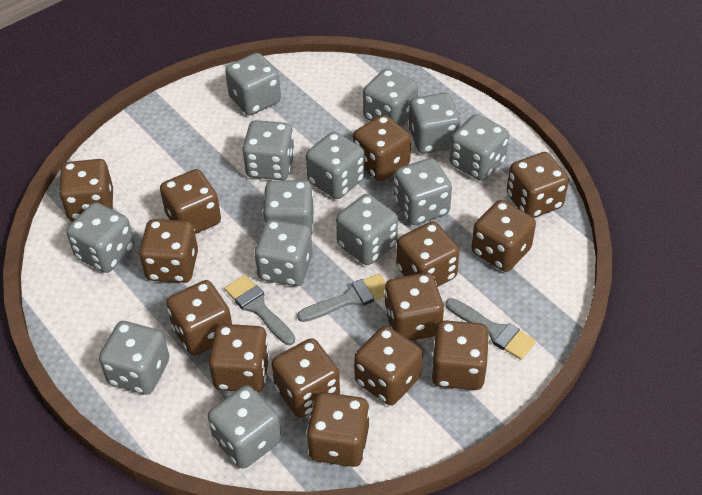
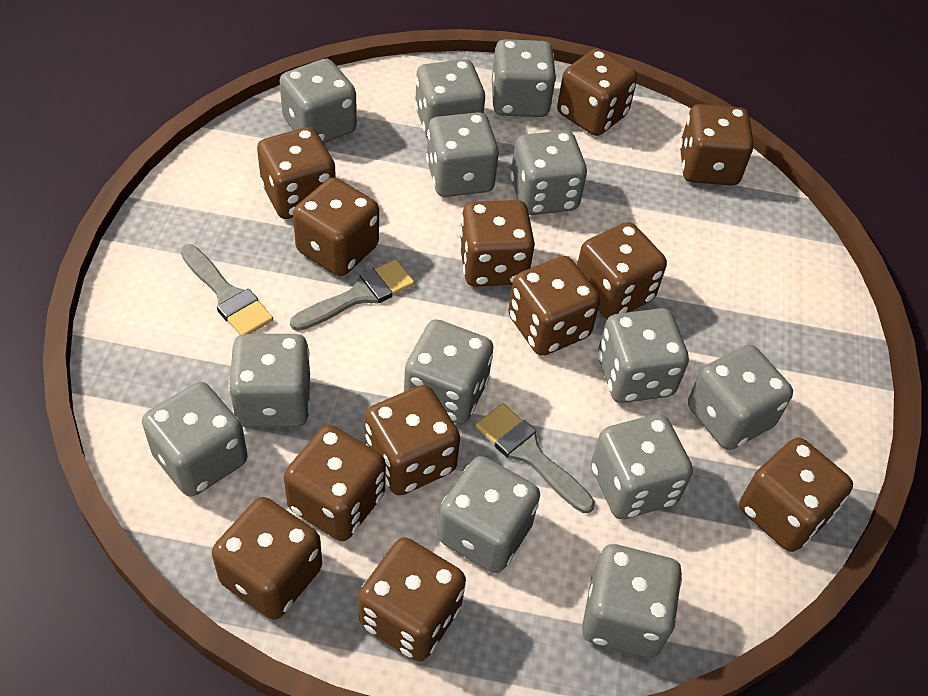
brown dice: 14 -> 12

